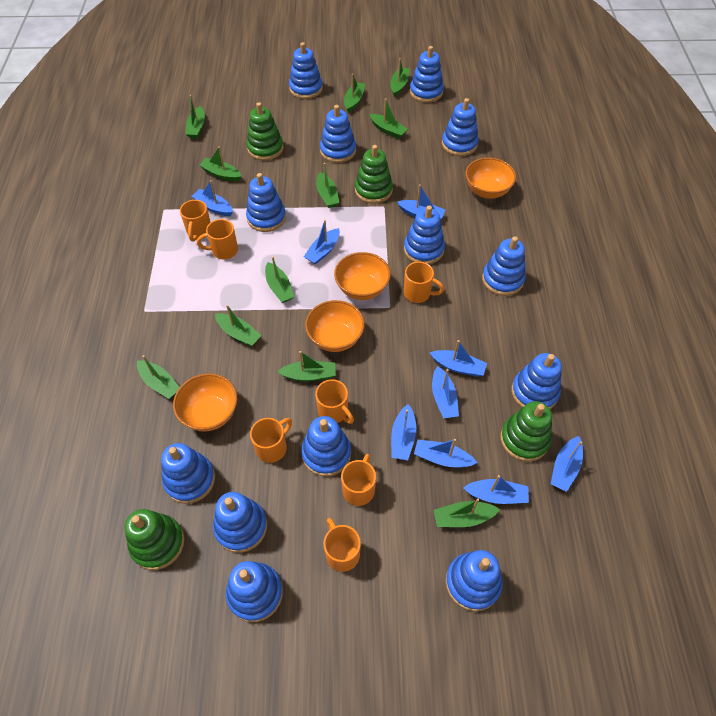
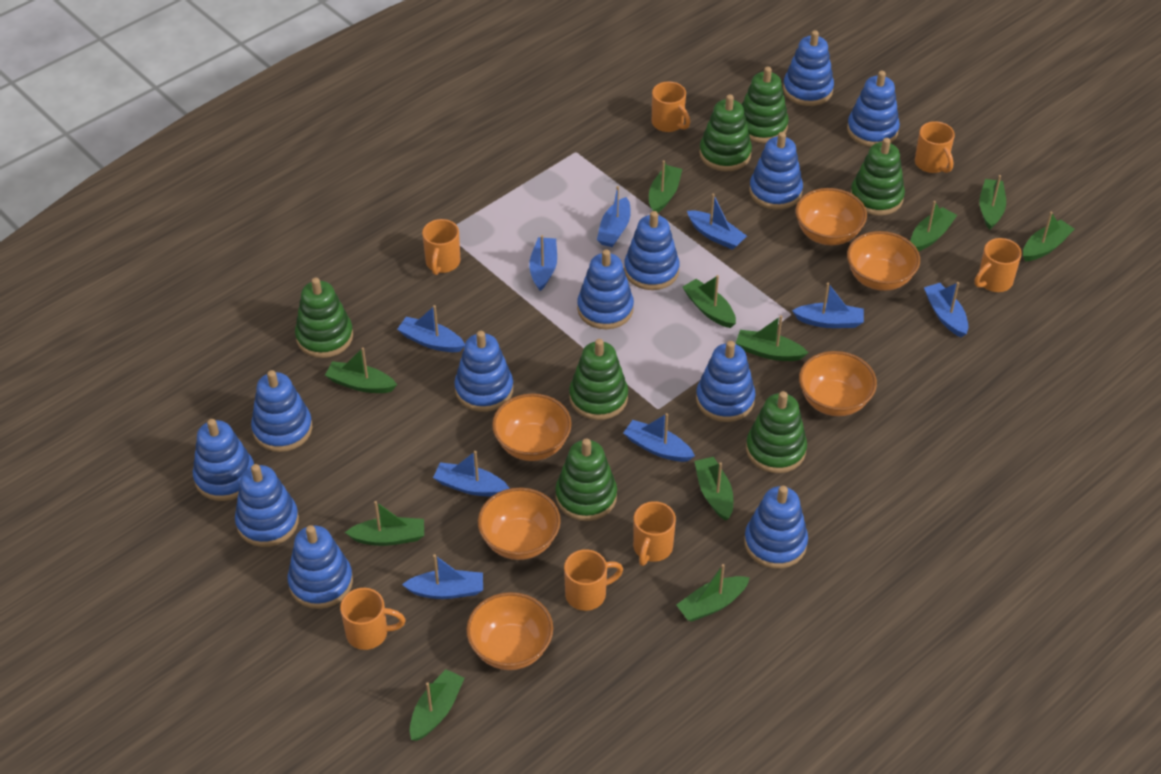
blue stacking toy: 13 -> 12
green stacking toy: 4 -> 7
orange bowl: 4 -> 6

